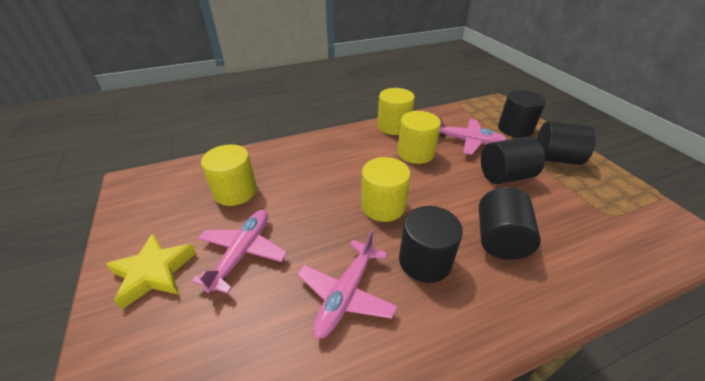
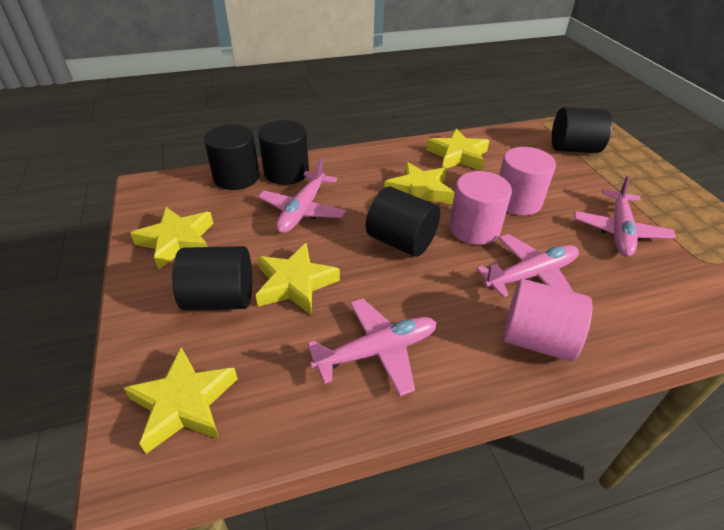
pink cylinder: 0 -> 3
pink plane: 3 -> 4
yellow cylinder: 4 -> 0
yellow star: 1 -> 5

